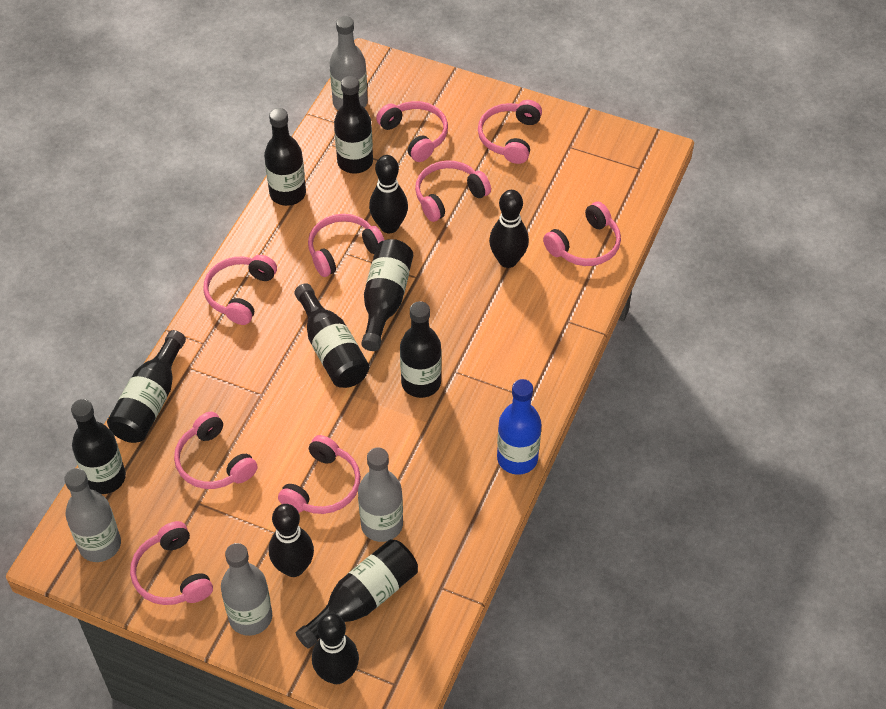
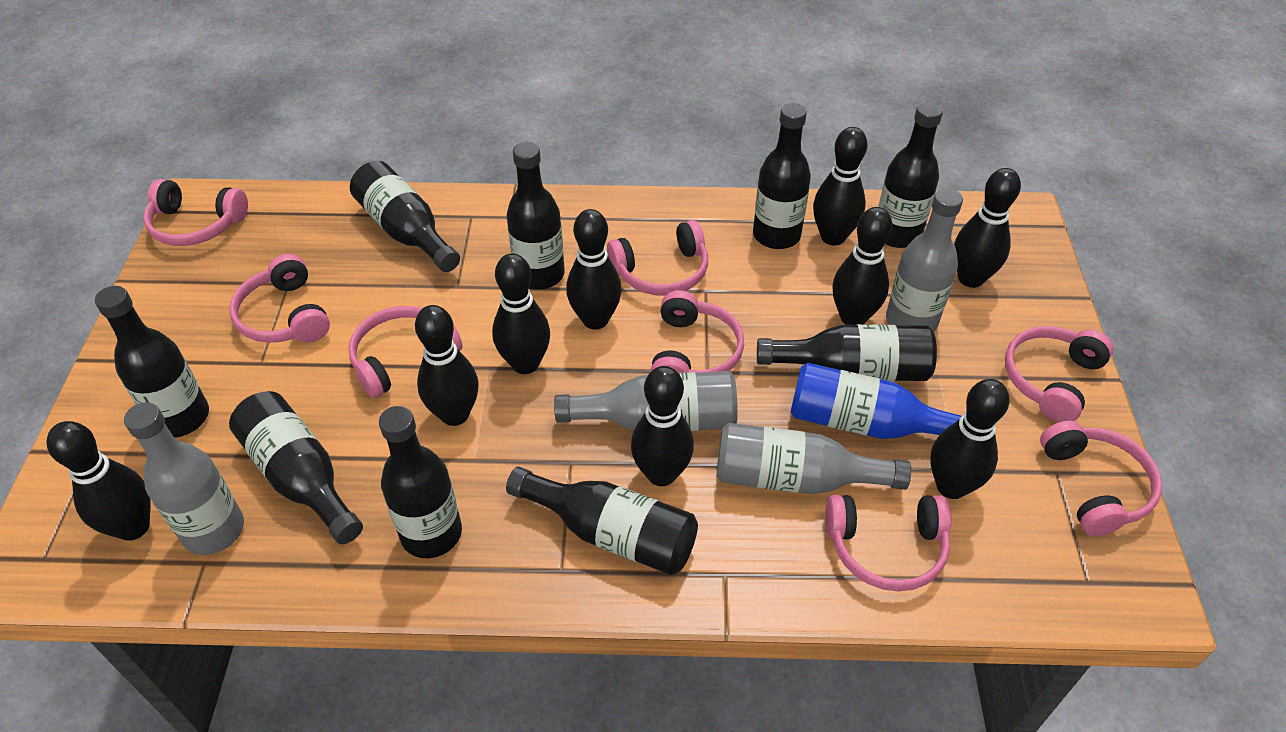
black bottle: 8 -> 9
black bowling pin: 4 -> 9
pink headphones: 9 -> 8

